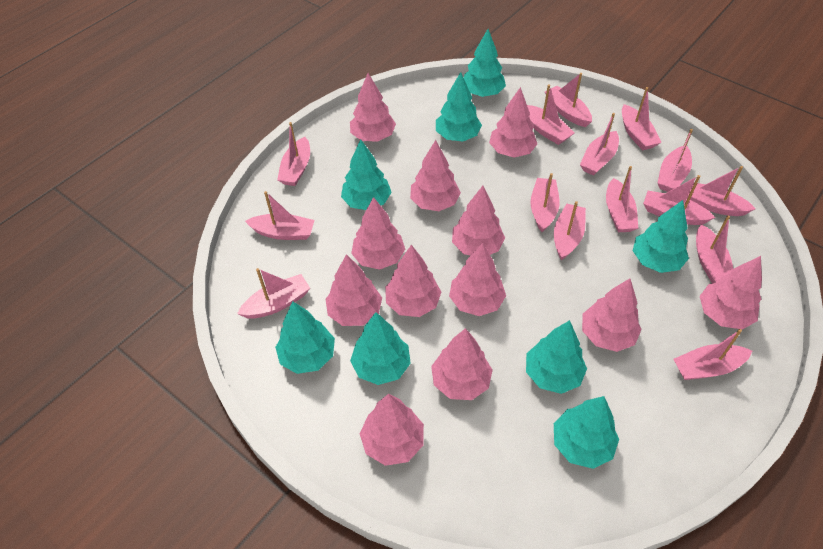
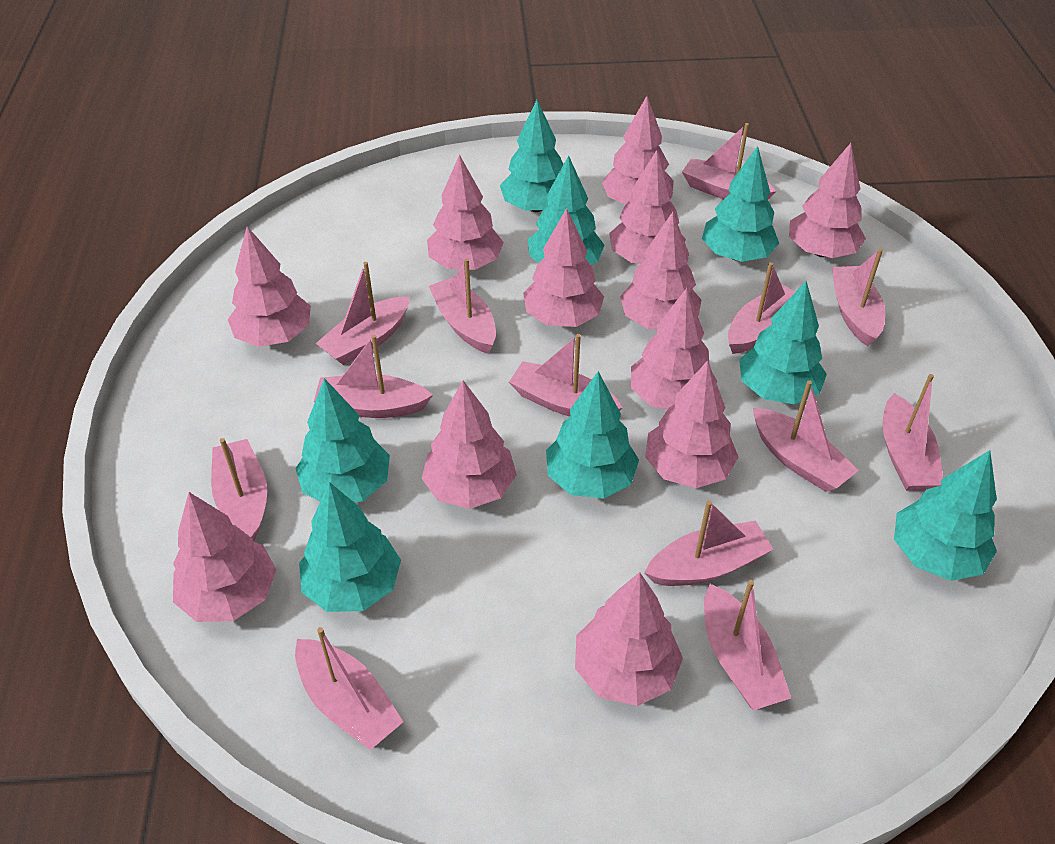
pink boat: 15 -> 13

